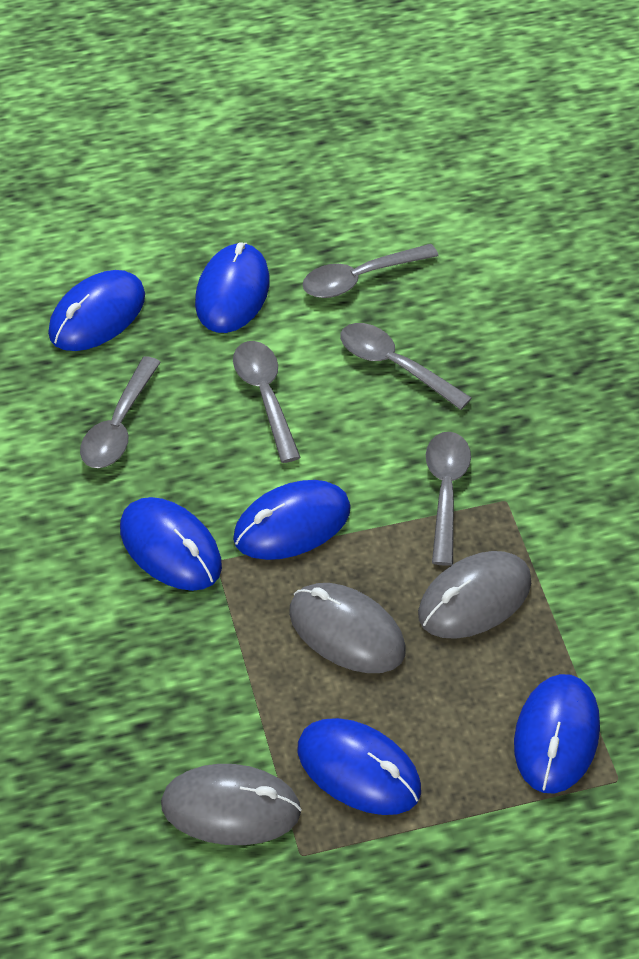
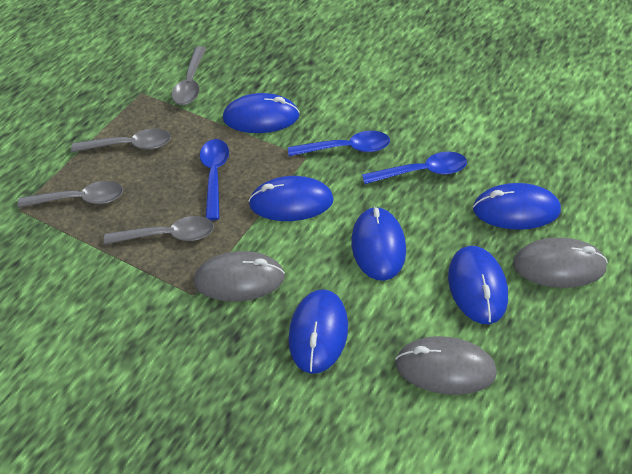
blue spoon: 0 -> 3
grey spoon: 5 -> 4

